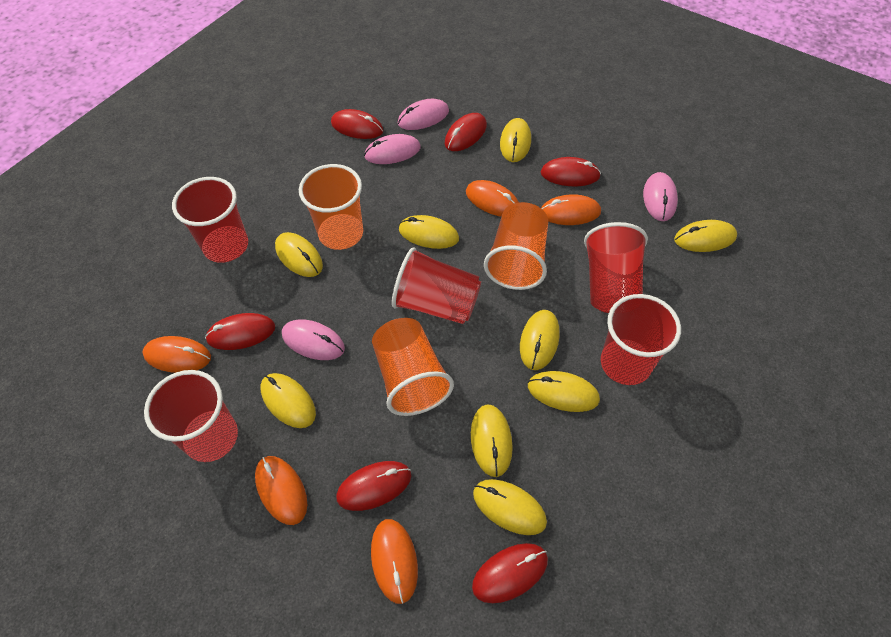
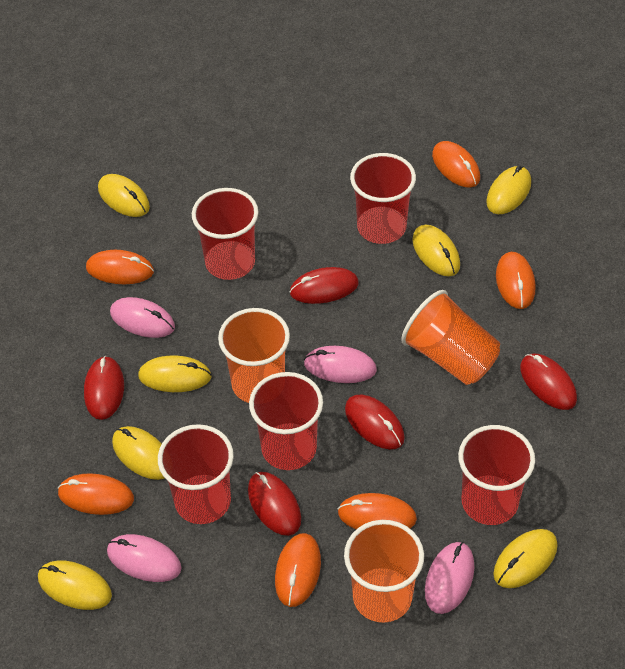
orange mouse: 5 -> 6
red mouse: 6 -> 5
yellow mouse: 9 -> 7

